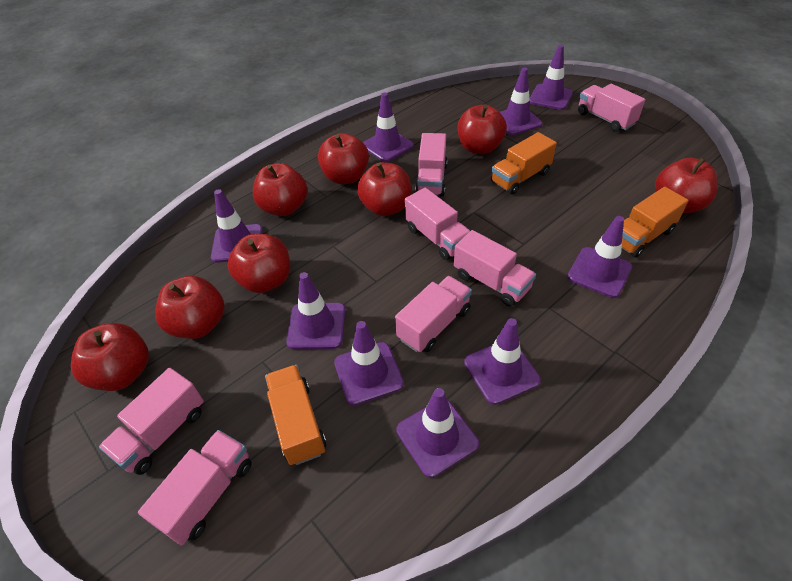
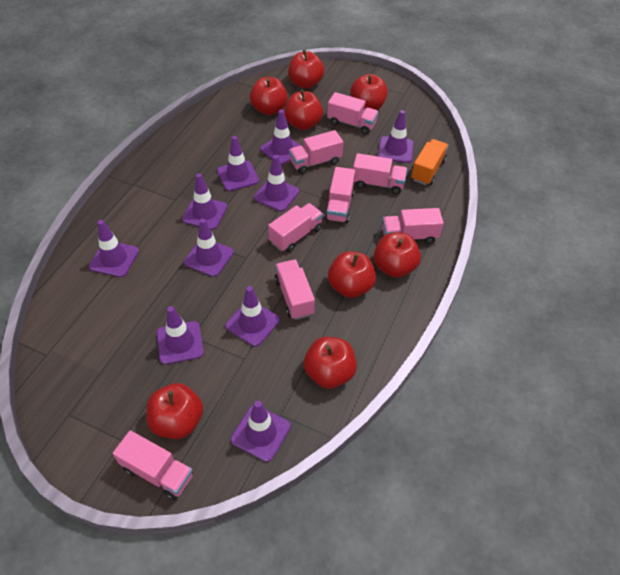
orange truck: 3 -> 1
pink truck: 7 -> 8
purple traffic cone: 9 -> 10

